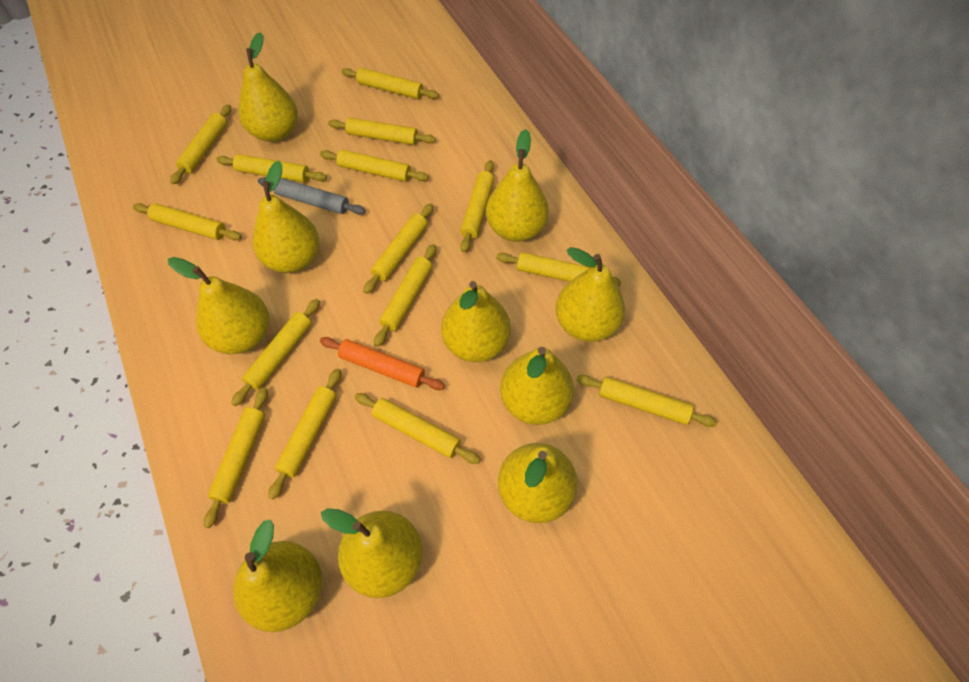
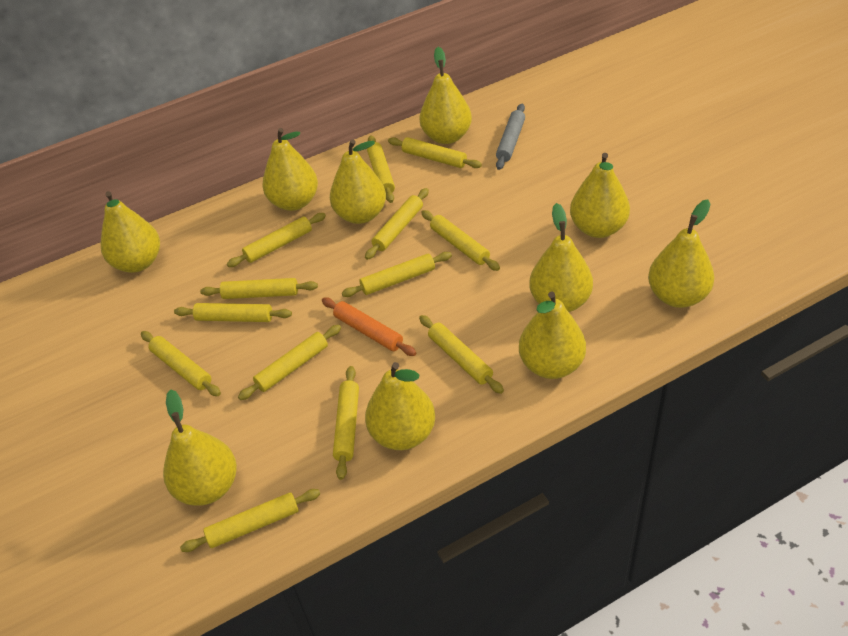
yellow rolling pin: 15 -> 13

